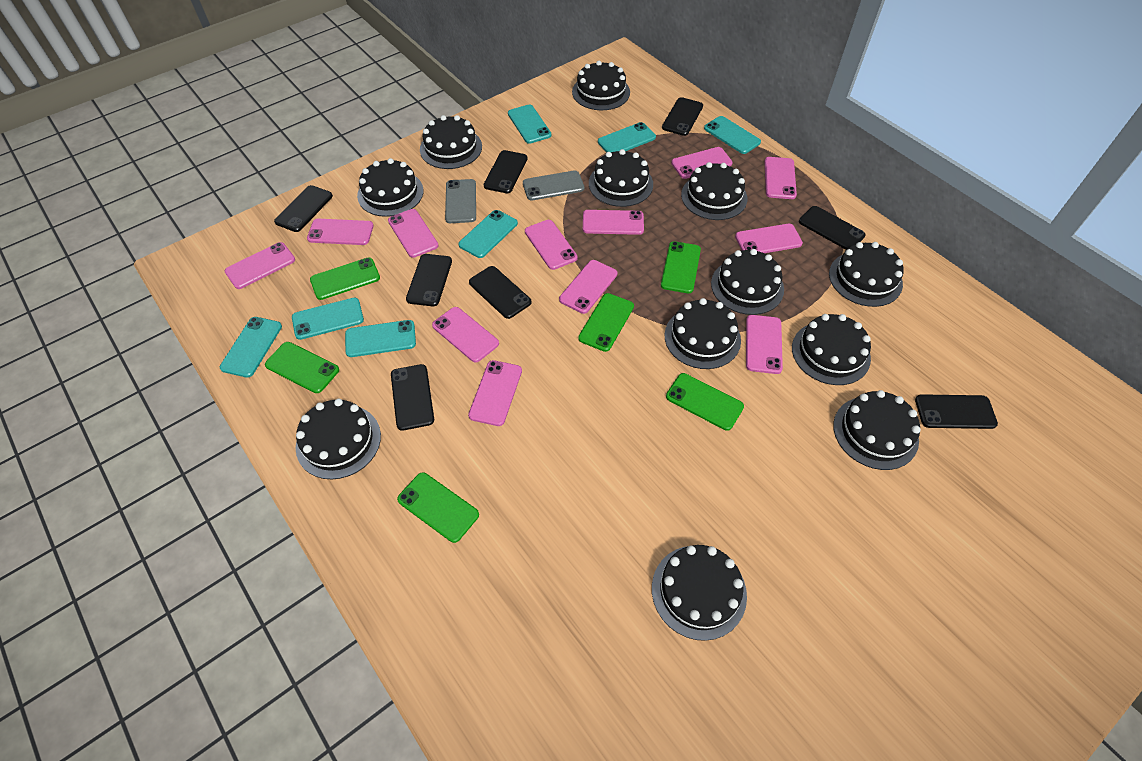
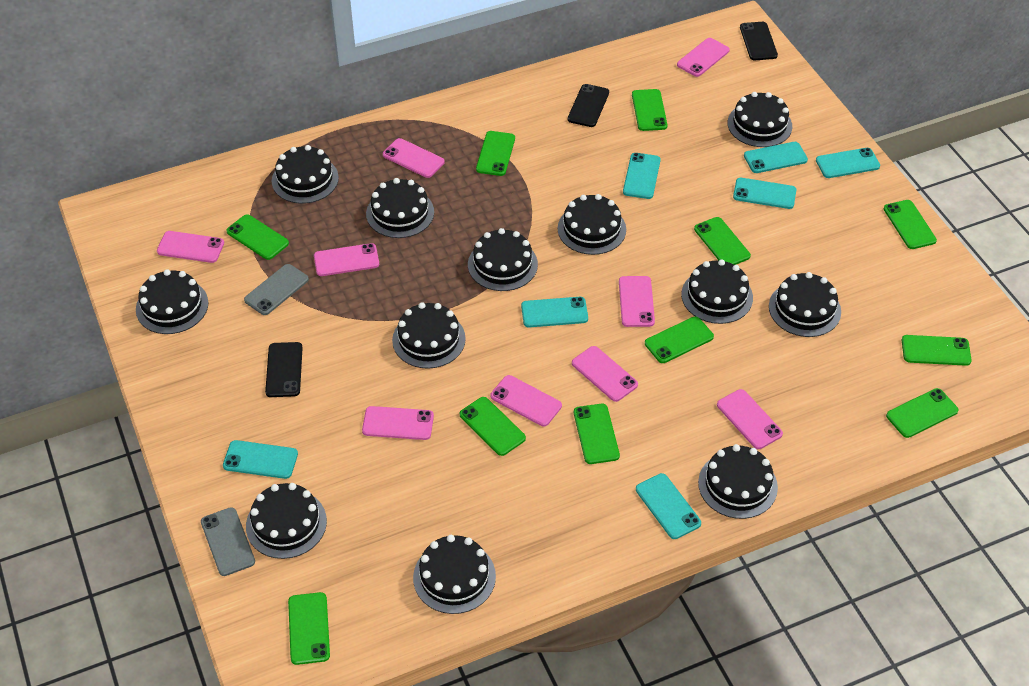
black phone: 8 -> 3
green phone: 6 -> 11
pink phone: 12 -> 9

